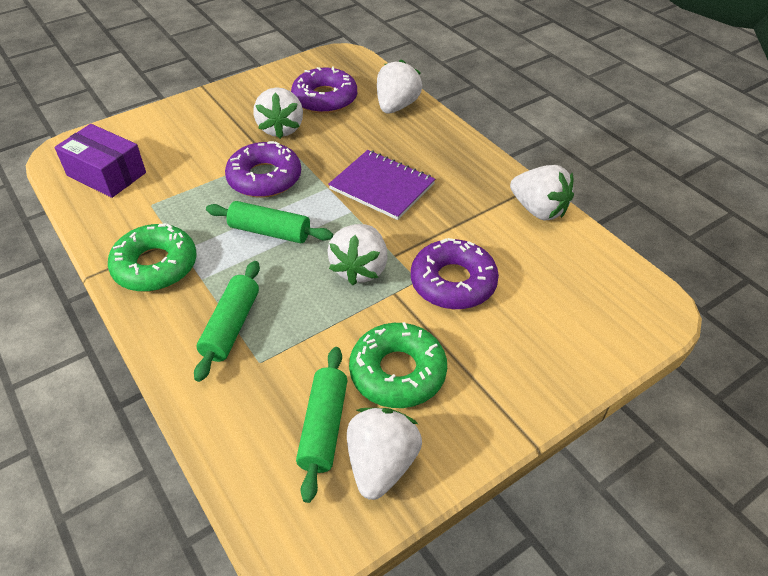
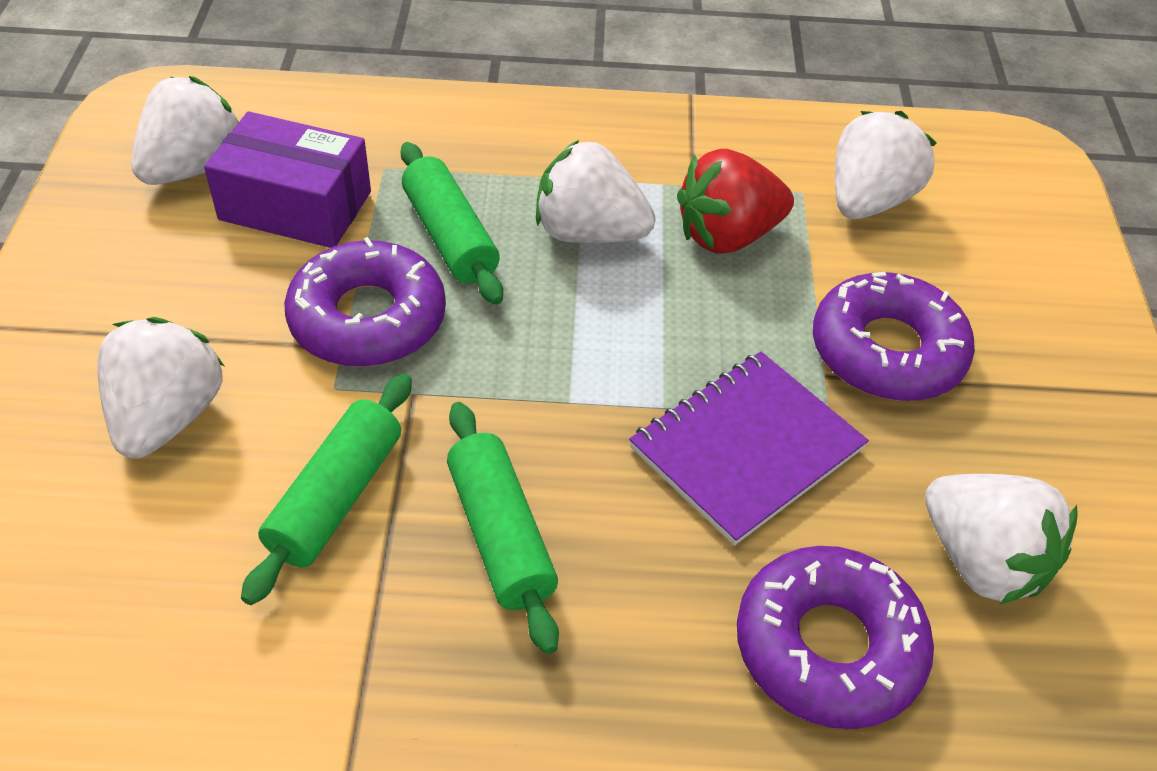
green donut: 2 -> 0
red strawberry: 0 -> 1

